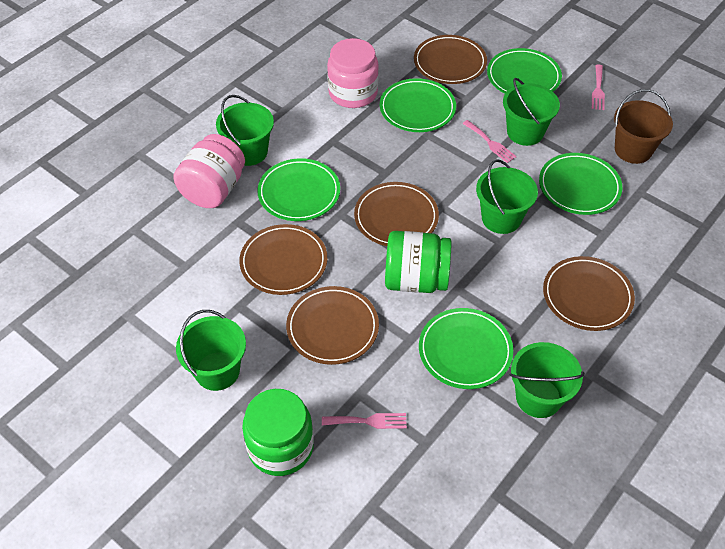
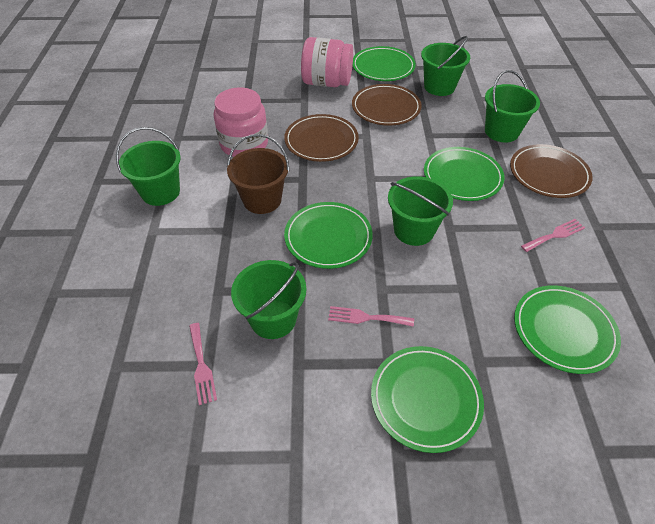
brown plate: 5 -> 3
green jar: 2 -> 0

